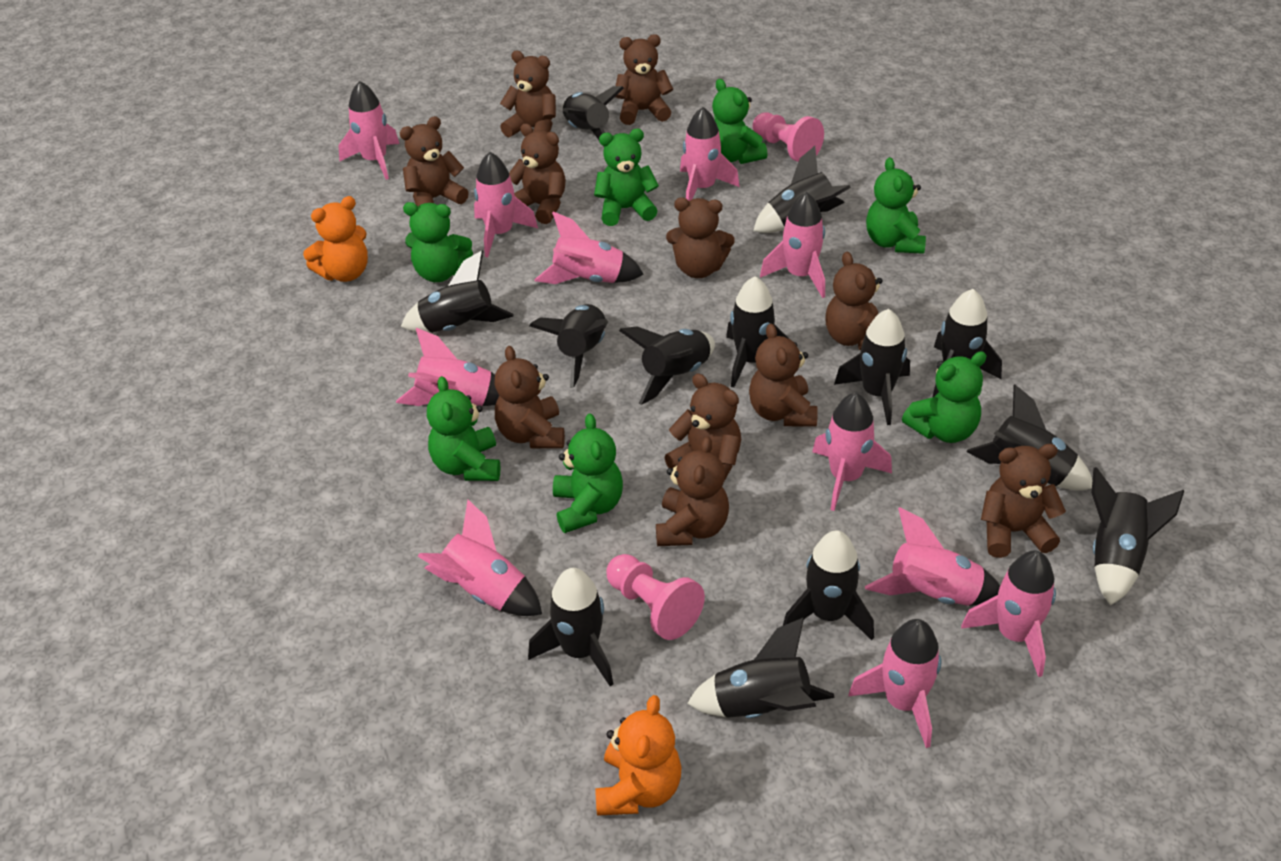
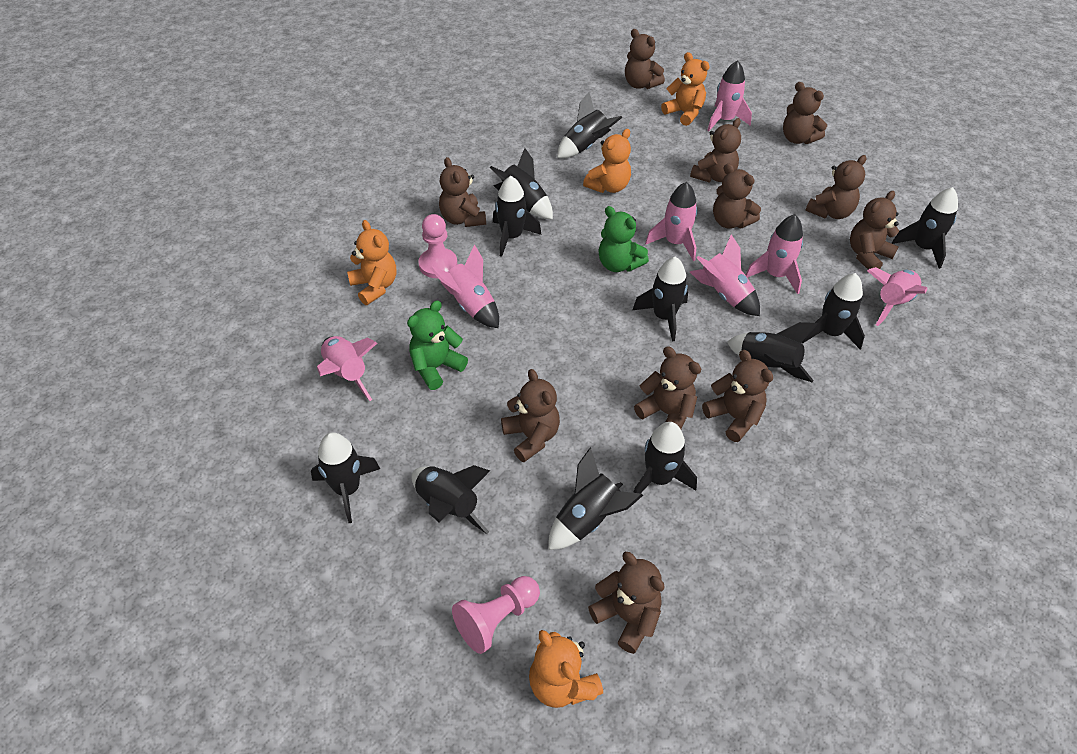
black rocket: 13 -> 11
green teddy bear: 7 -> 2
orange teddy bear: 2 -> 4
pink rocket: 11 -> 7

